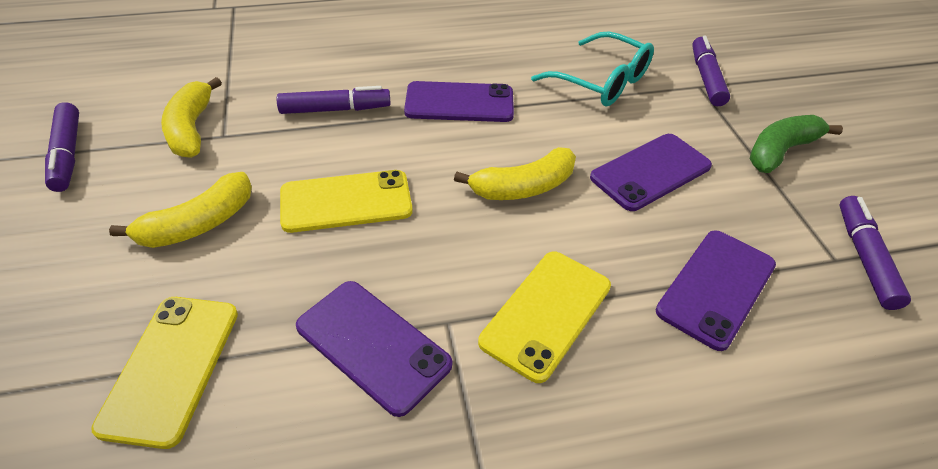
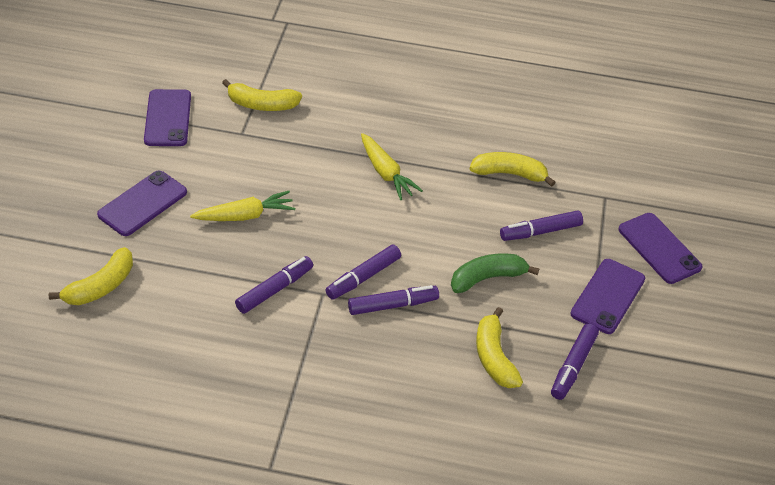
purple marker: 4 -> 5
turquoise glasses: 1 -> 0
yellow banana: 3 -> 4
yellow carrot: 0 -> 2
yellow phone: 3 -> 0

